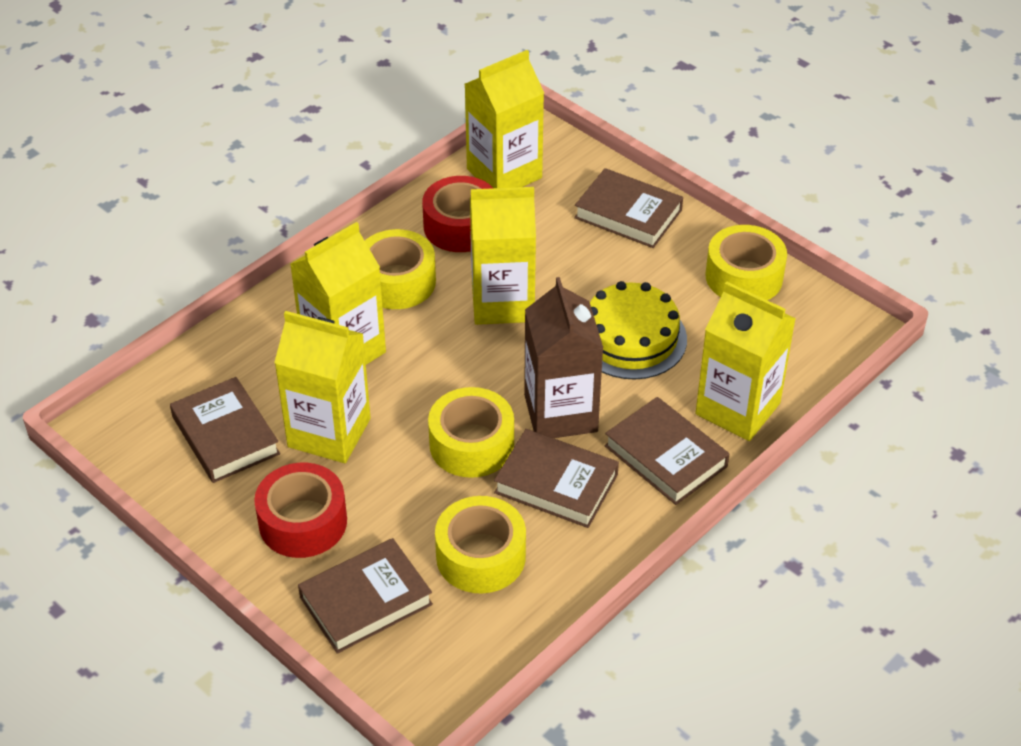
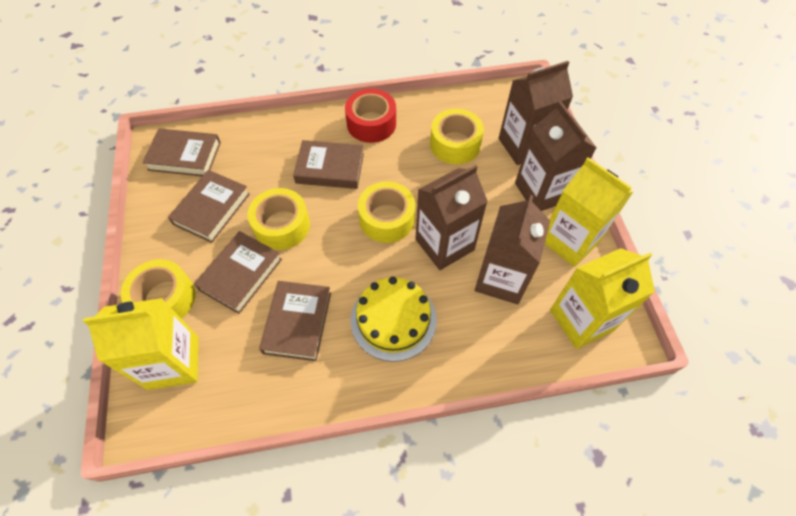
brown carton: 1 -> 4
red tape: 2 -> 1
yellow carton: 5 -> 3

